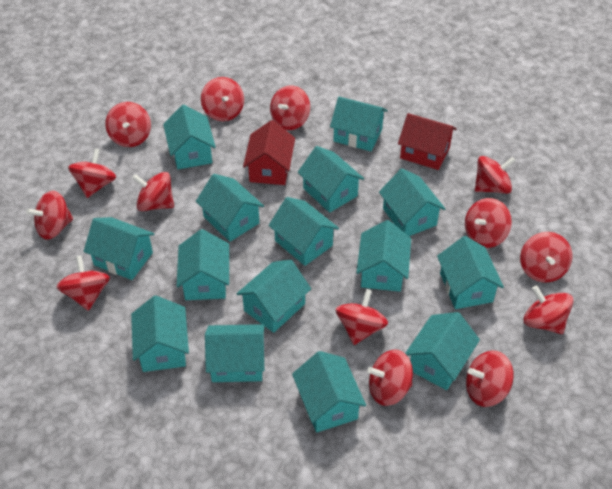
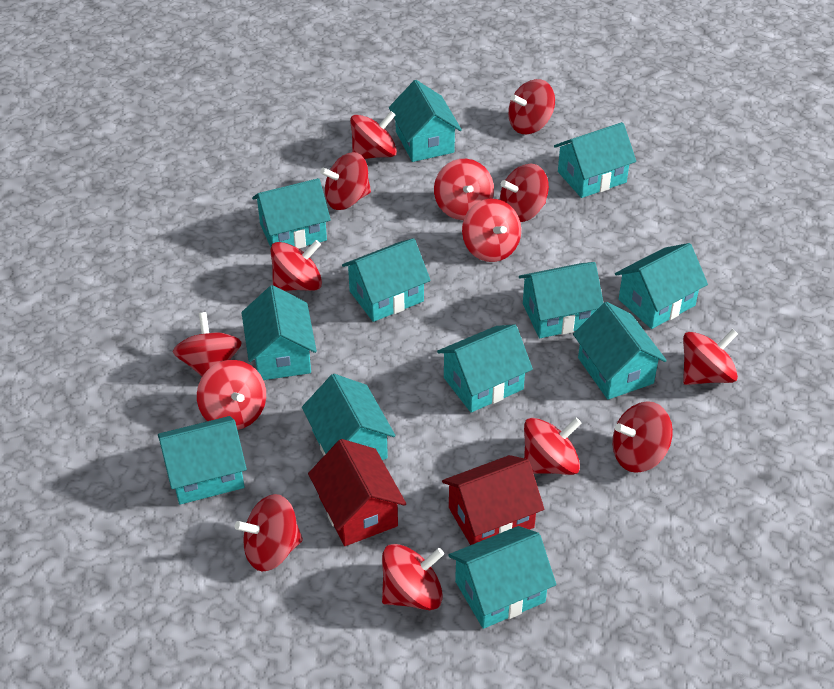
turquoise house: 15 -> 12

